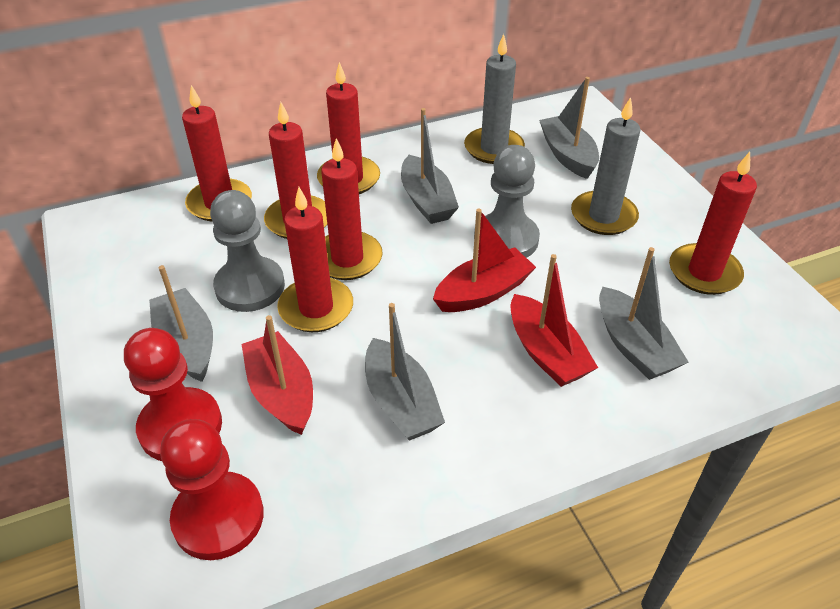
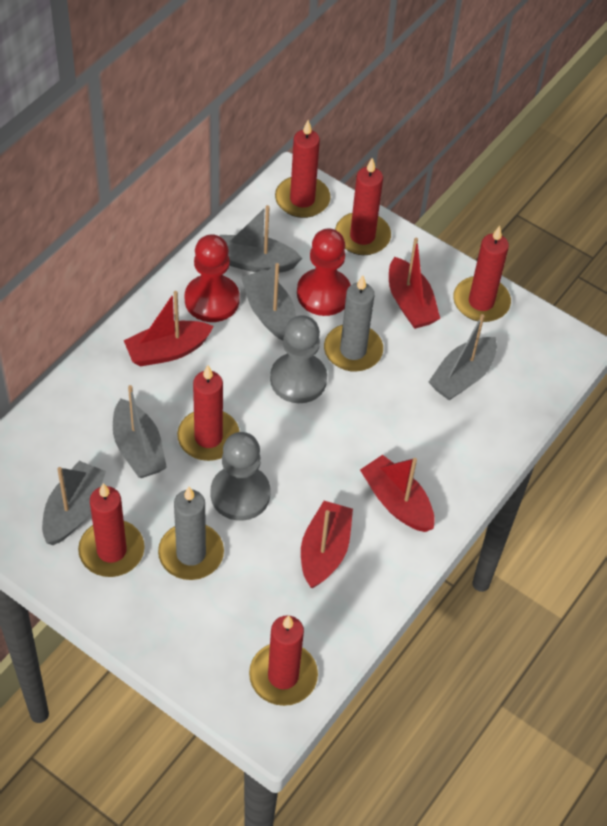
red boat: 3 -> 4

